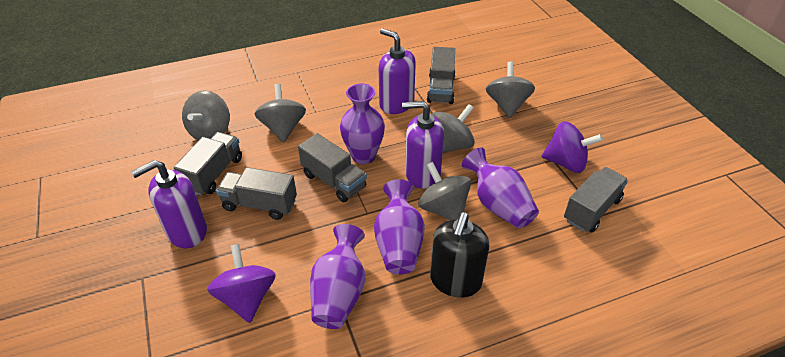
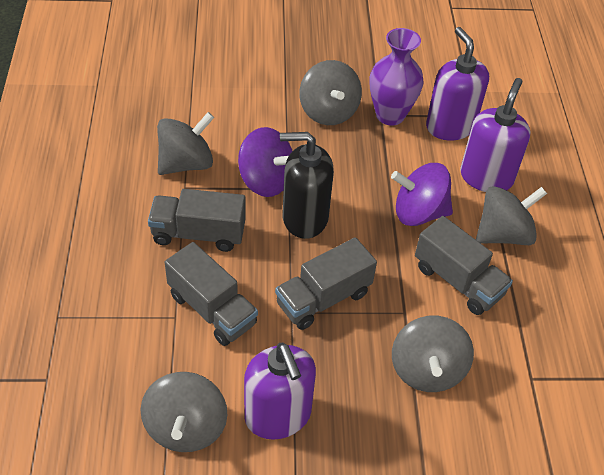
grey truck: 5 -> 4
purple vase: 4 -> 1

